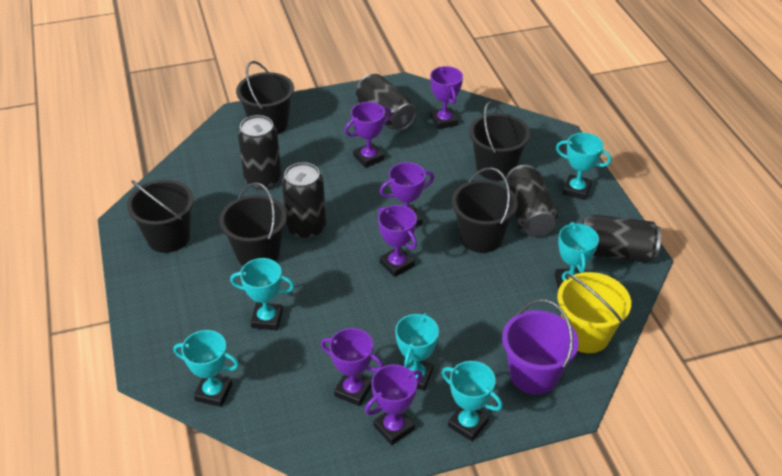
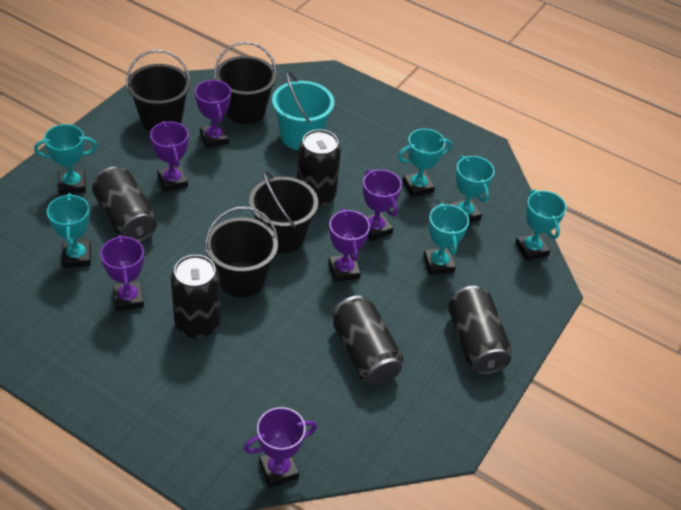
black bucket: 5 -> 4
purple bucket: 1 -> 0
turquoise bucket: 0 -> 1
yellow bucket: 1 -> 0

